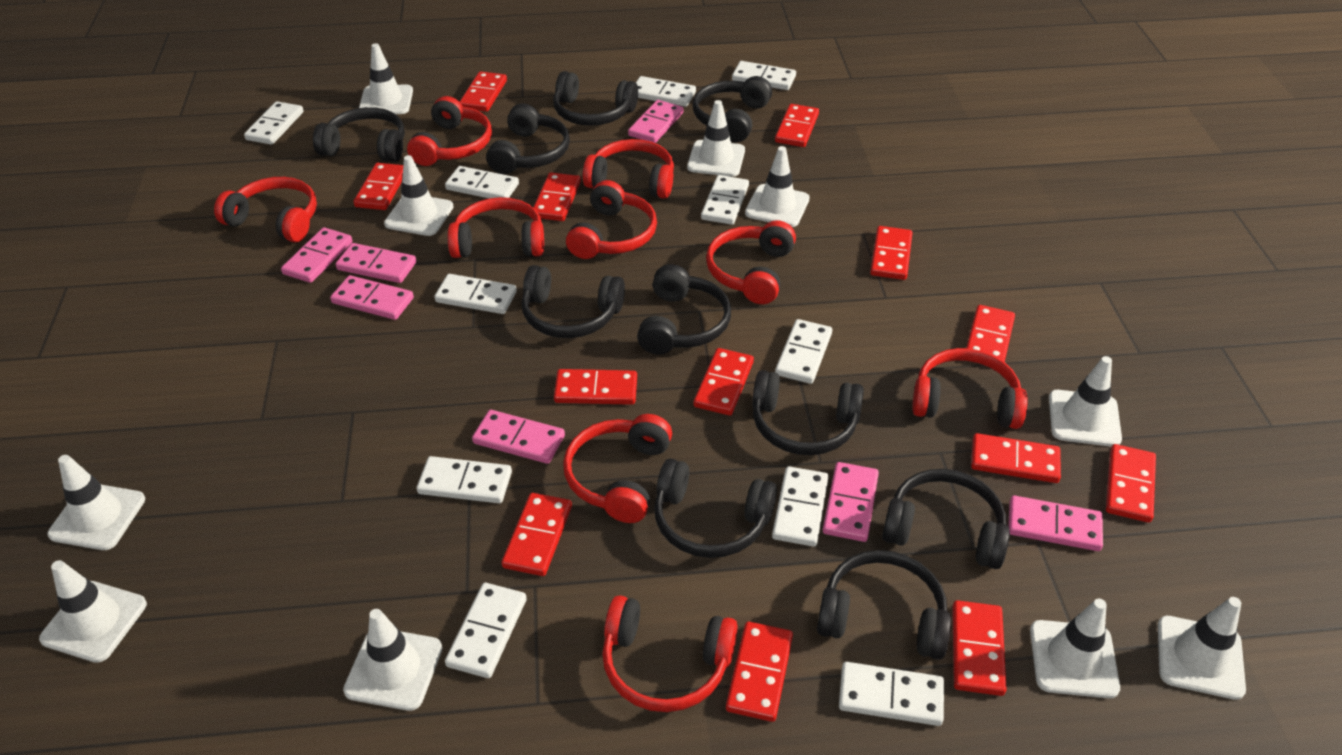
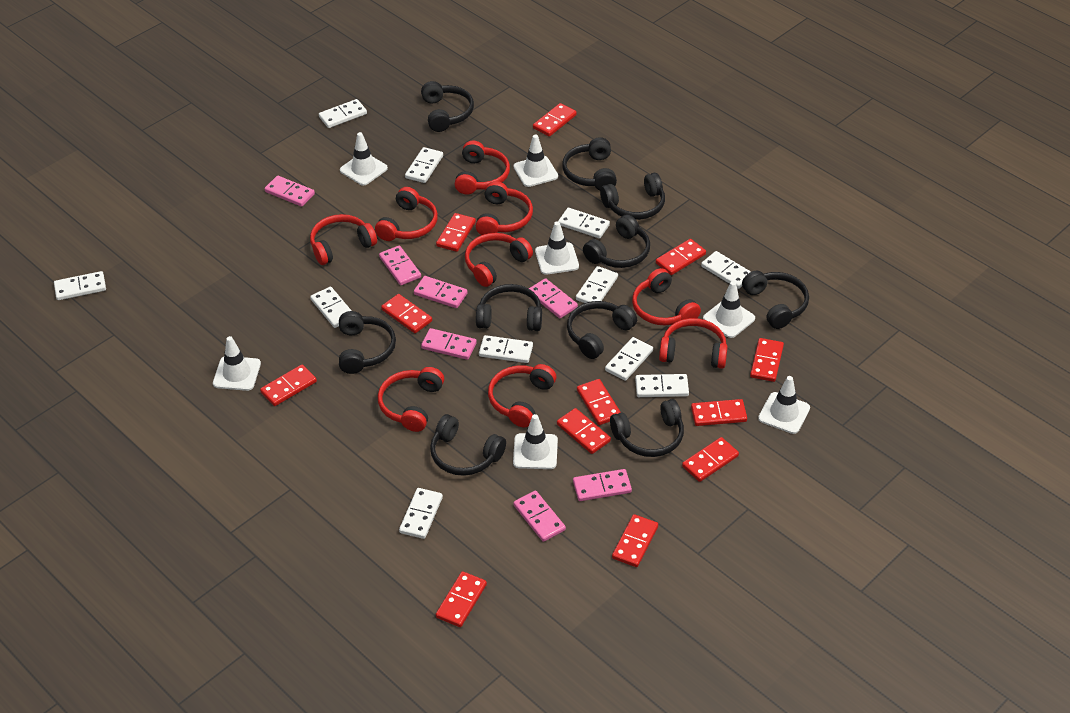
red domino: 13 -> 12
white traffic cone: 10 -> 7

